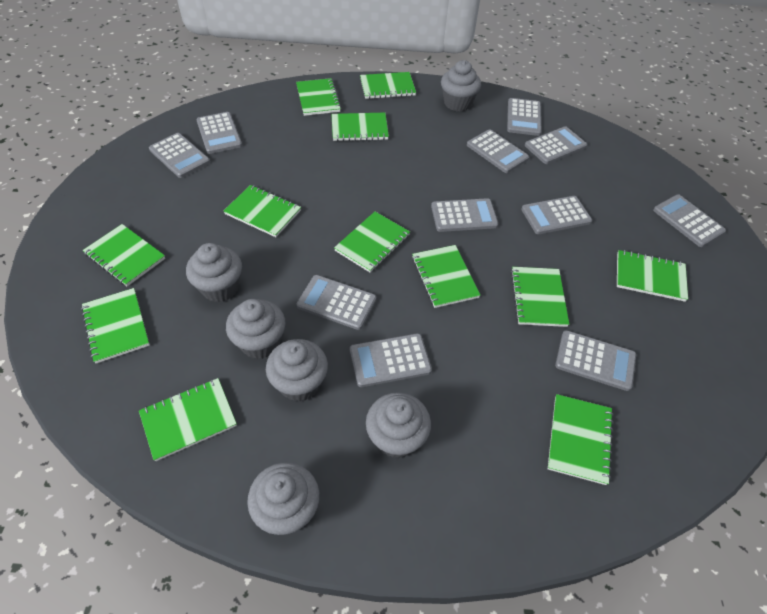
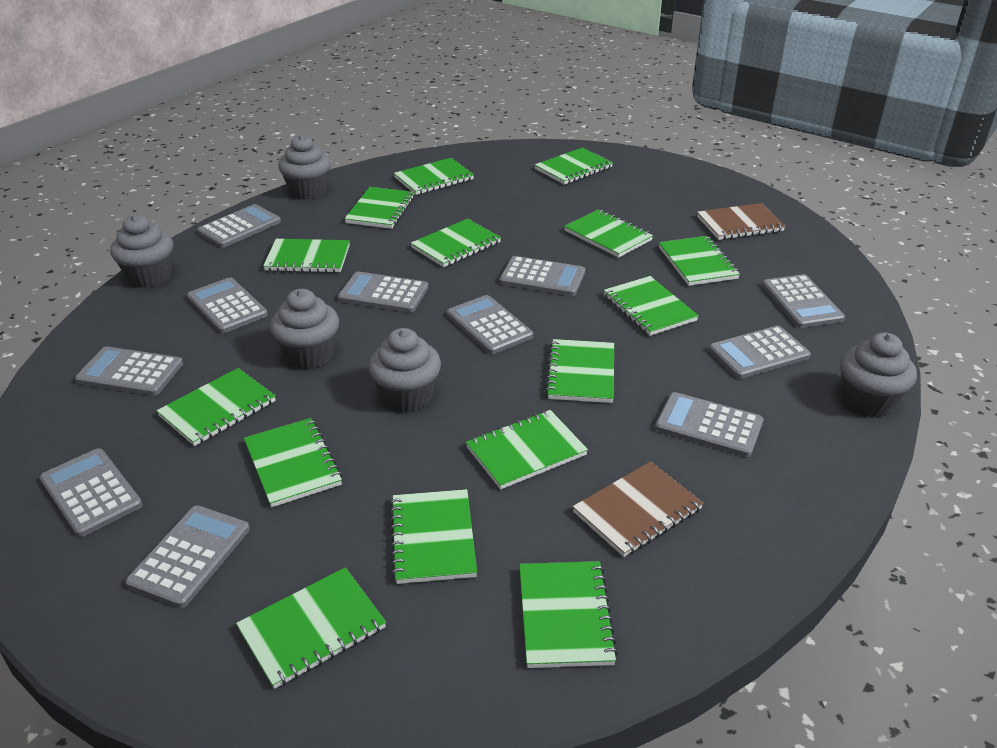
brown notebook: 0 -> 2
green notebook: 12 -> 15
grey cupcake: 6 -> 5

